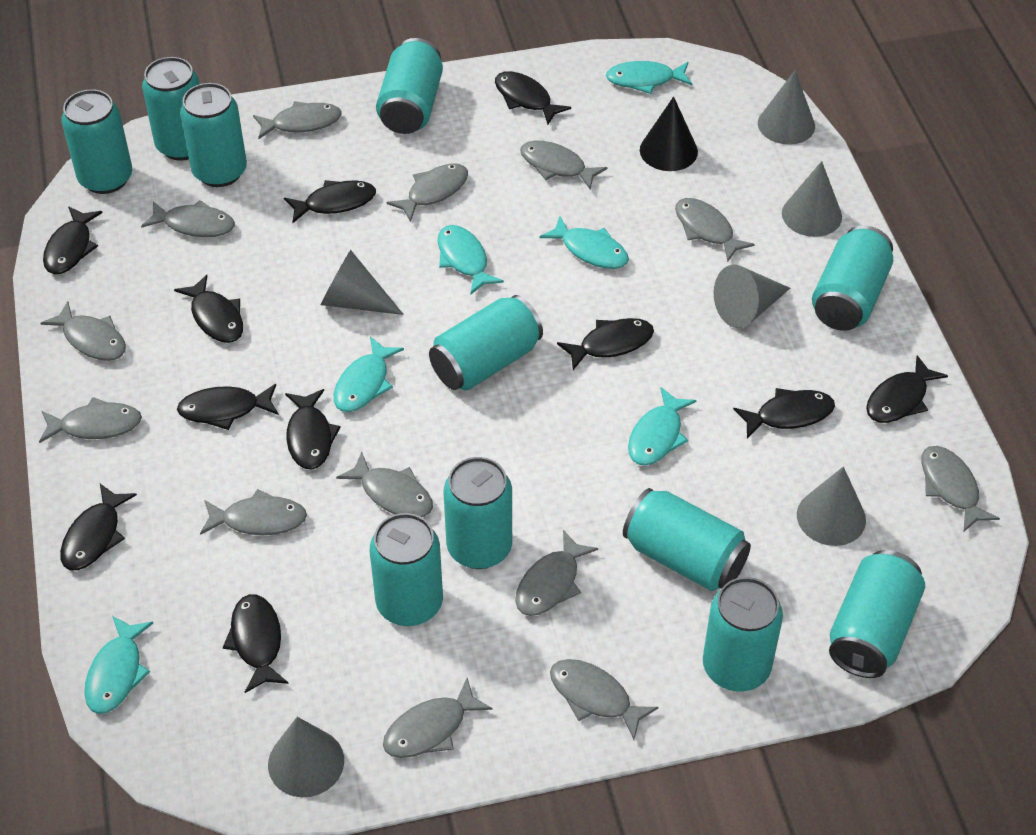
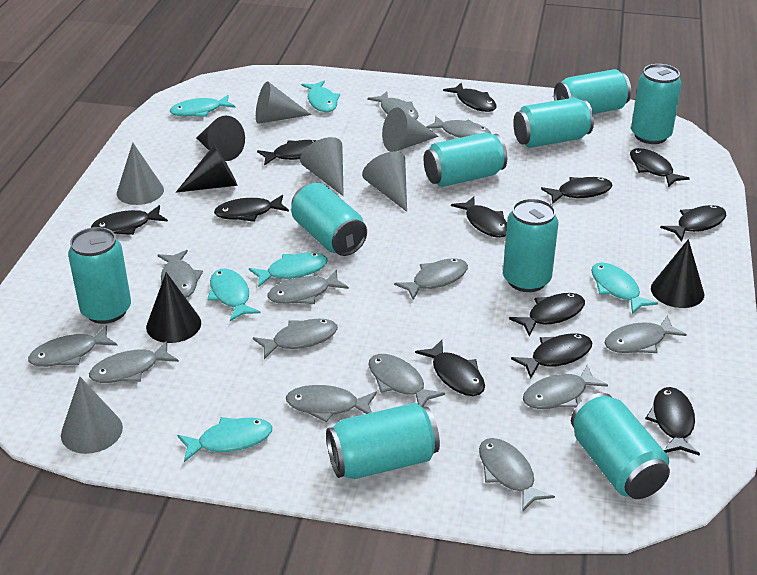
black cone: 1 -> 4
black fish: 11 -> 12
turquoise can: 11 -> 9

